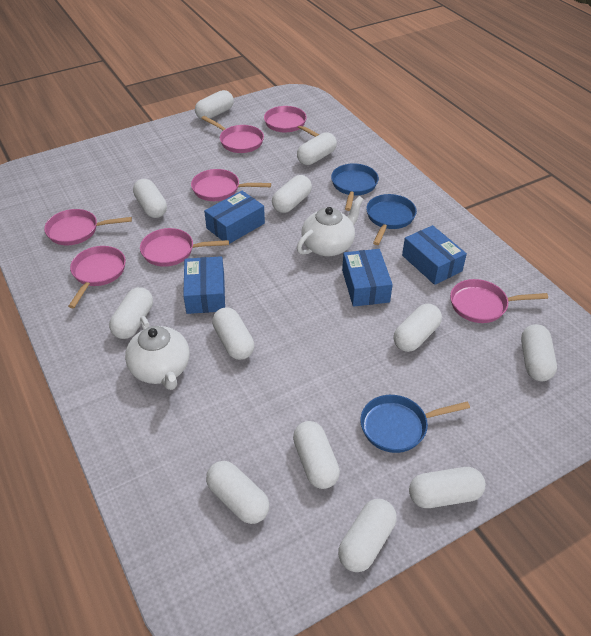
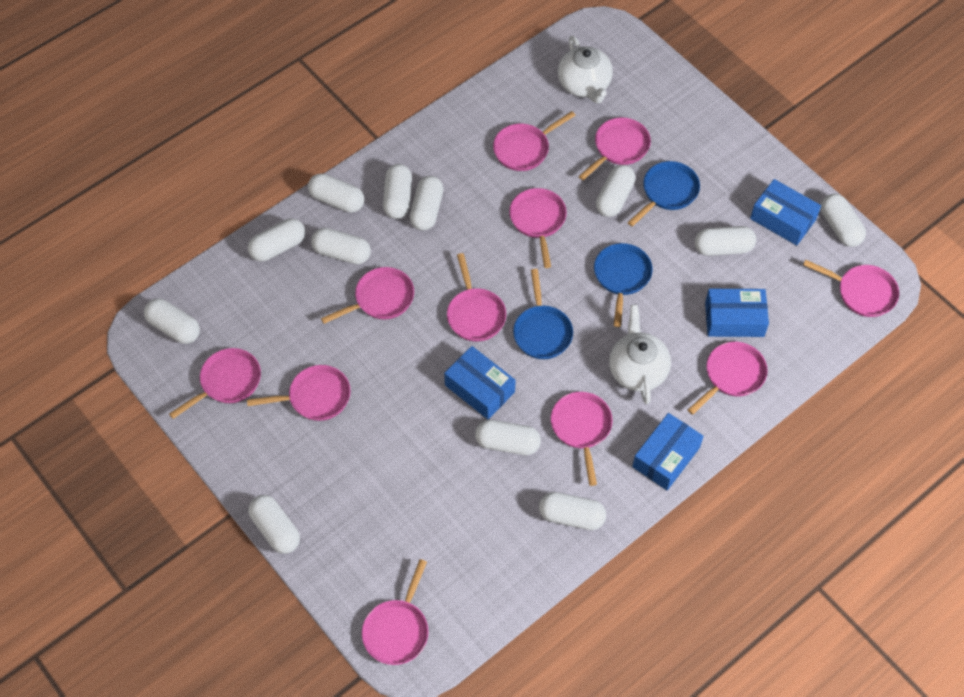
pink pan: 7 -> 11

